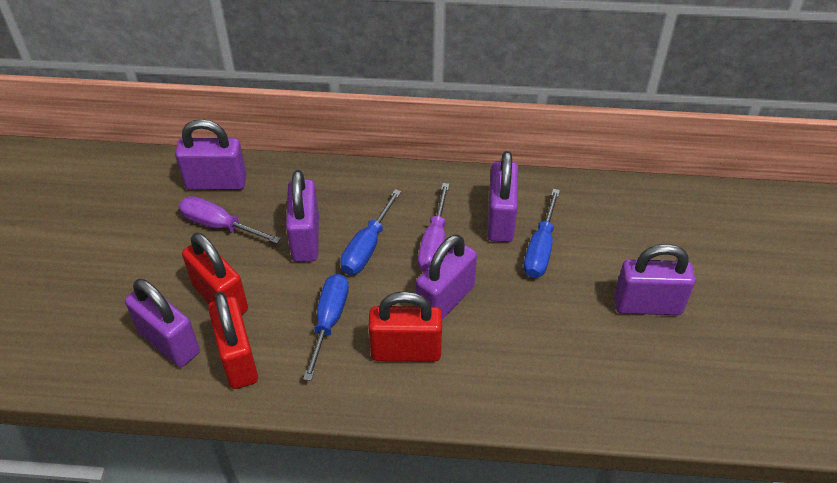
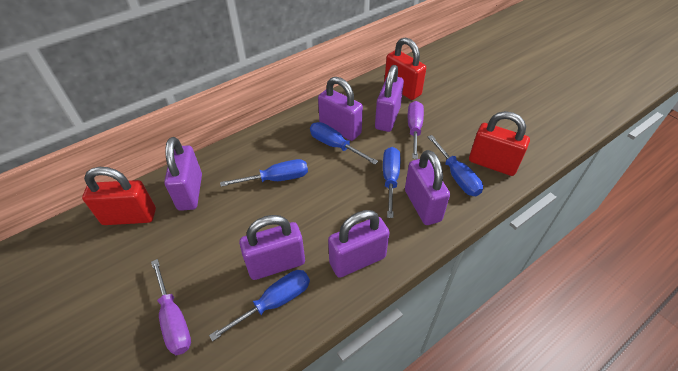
blue screwdriver: 3 -> 5

